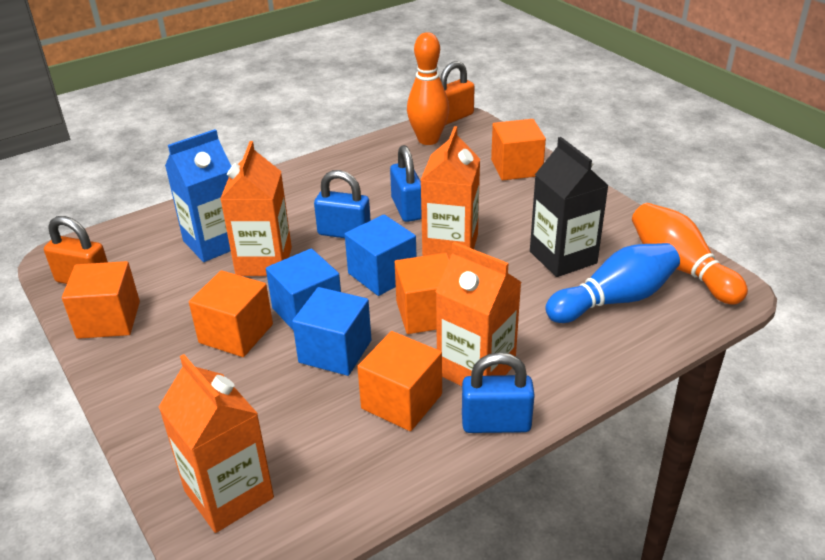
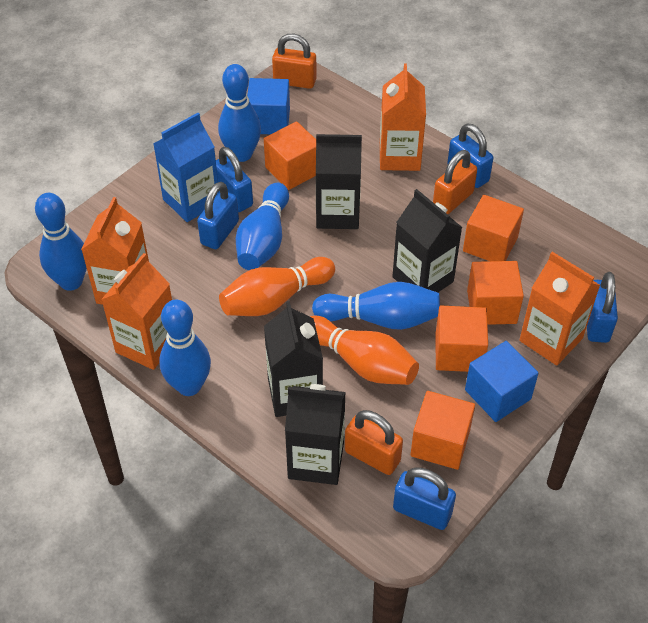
black carton: 1 -> 4
blue bowling pin: 1 -> 5
blue cube: 3 -> 2
blue padlock: 3 -> 5
orange padlock: 2 -> 3

